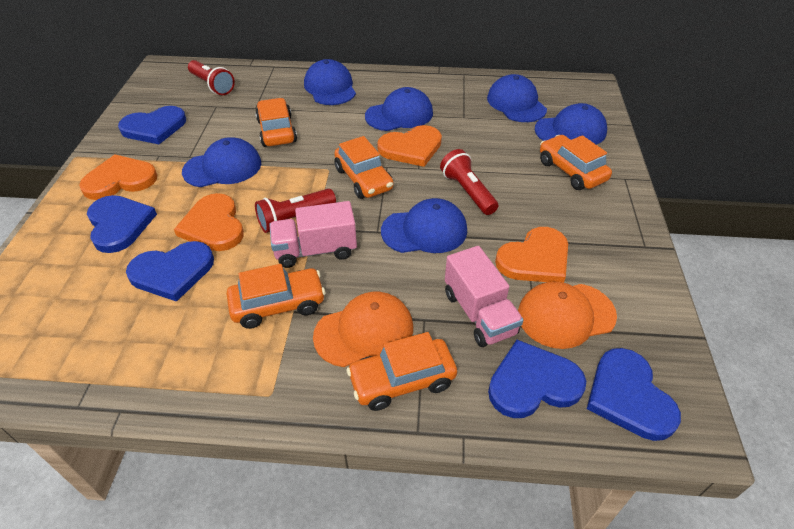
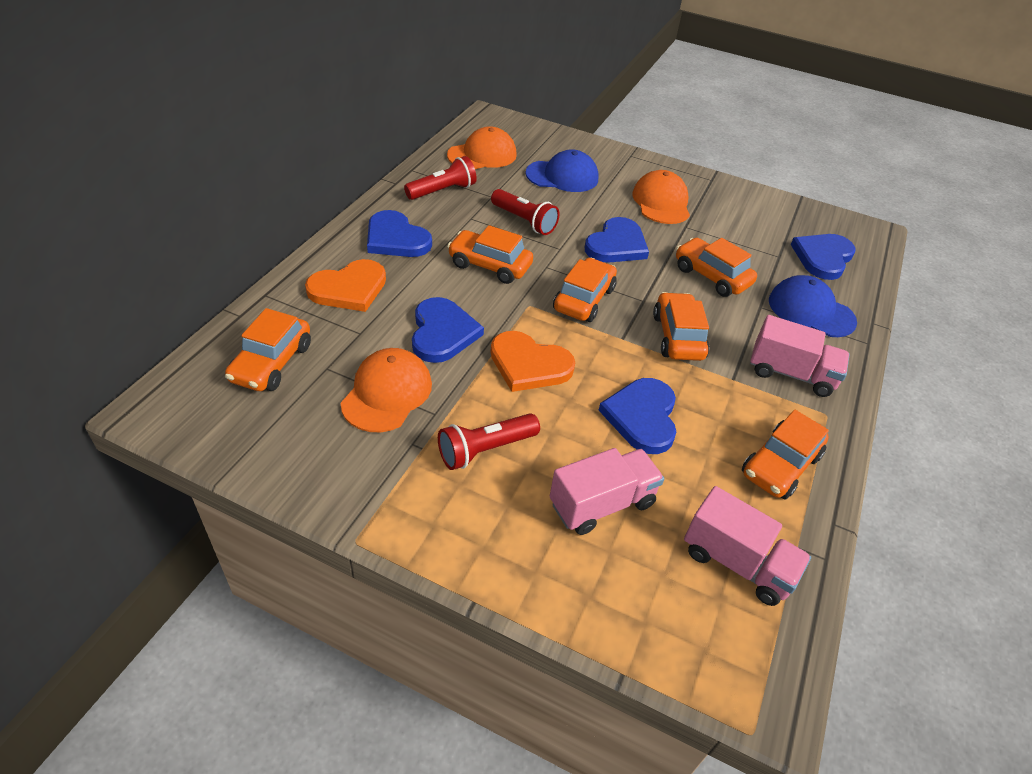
blue cap: 6 -> 2
orange cap: 2 -> 3
orange car: 5 -> 6
orange heart: 4 -> 2
pink truck: 2 -> 3

